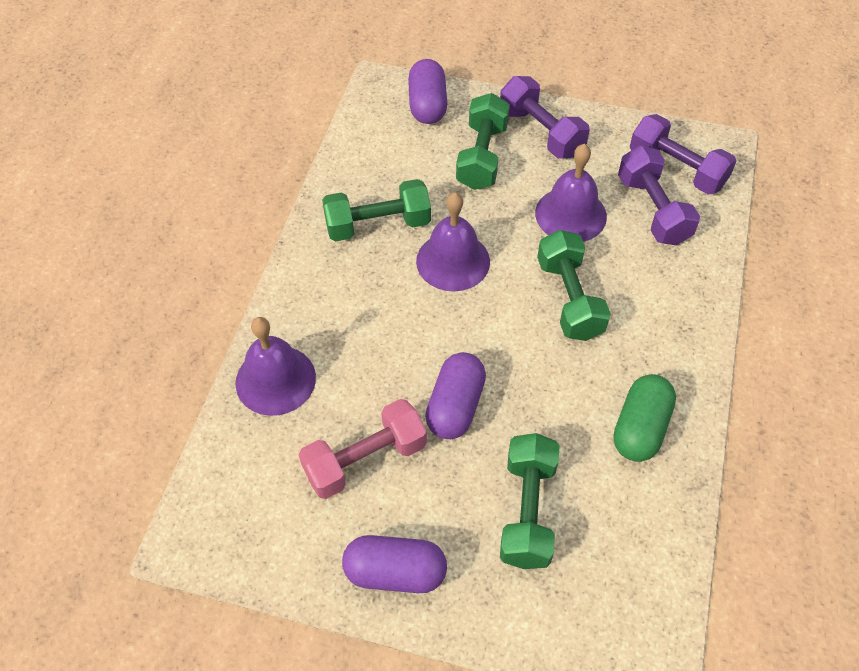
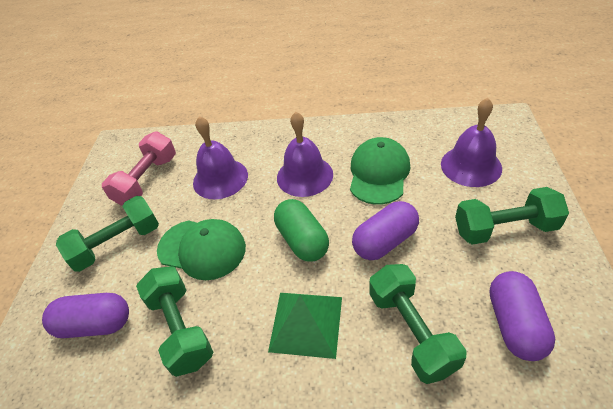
green cap: 0 -> 2
green pyramid: 0 -> 1
purple dumbbell: 3 -> 0

